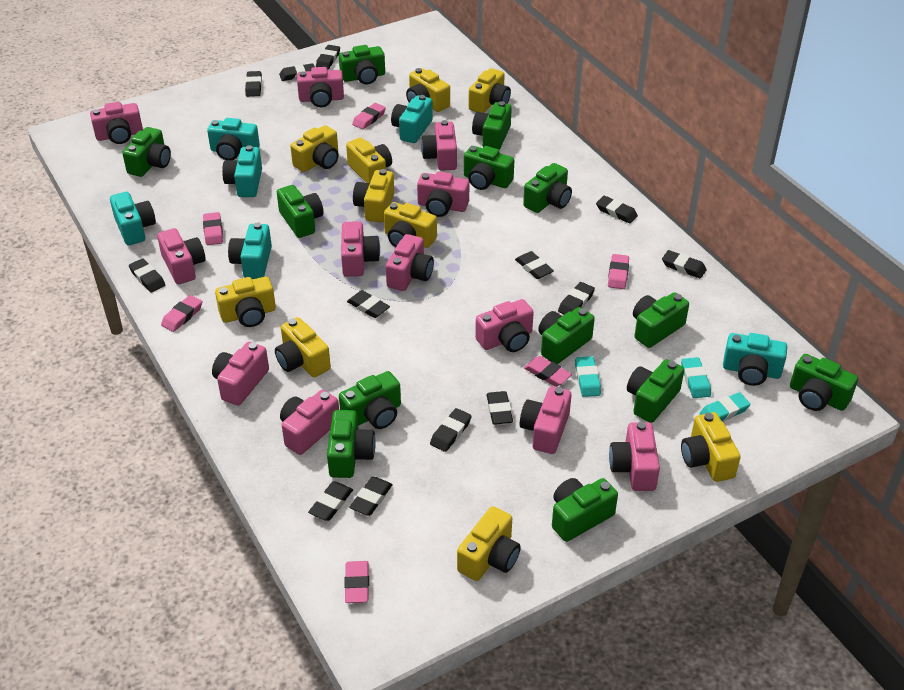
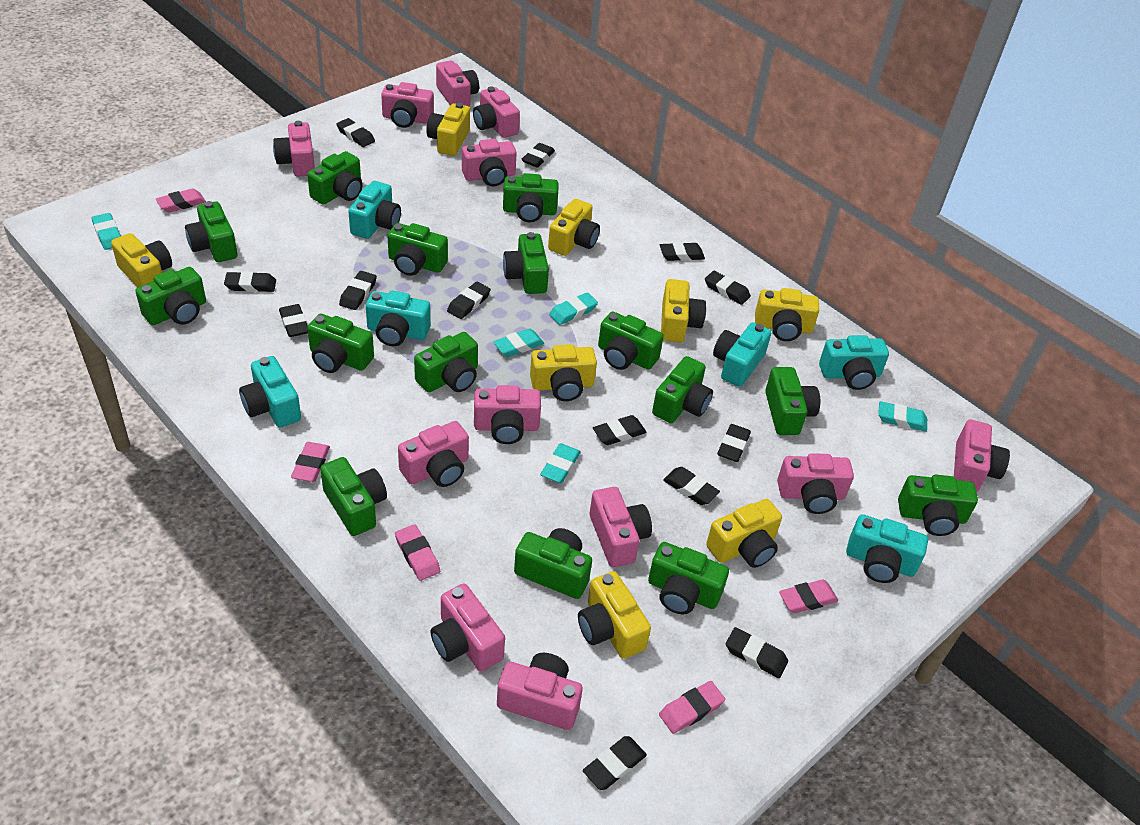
green camera: 13 -> 15
pink eraser: 6 -> 5
turquoise eraser: 3 -> 5
yellow camera: 10 -> 8

